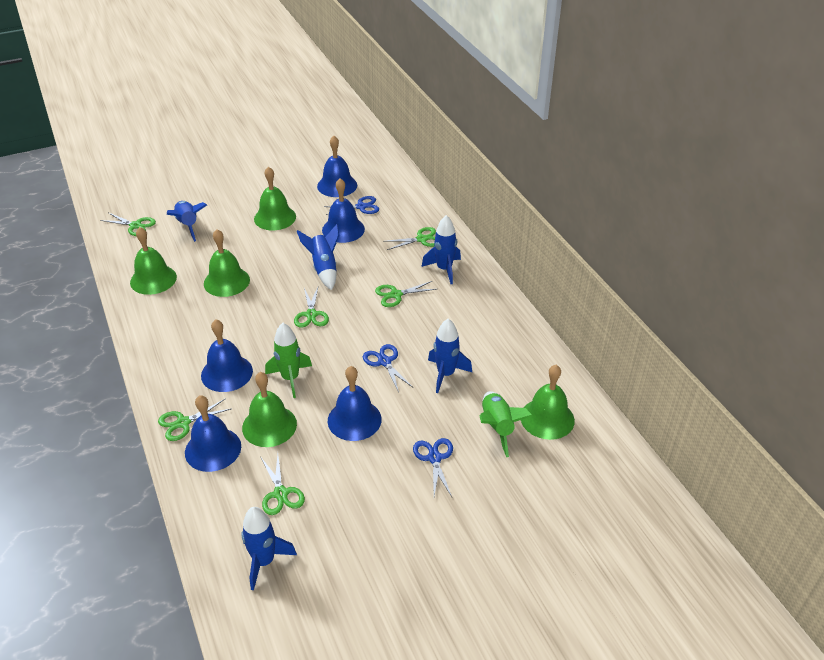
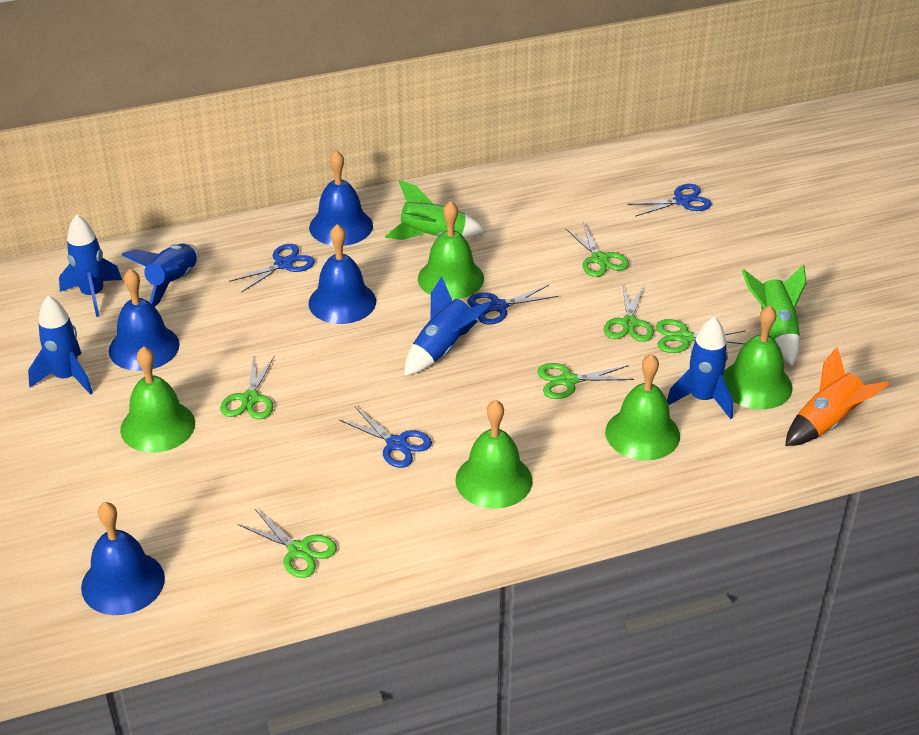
blue bell: 5 -> 4
blue scissors: 3 -> 4
orange rocket: 0 -> 1

